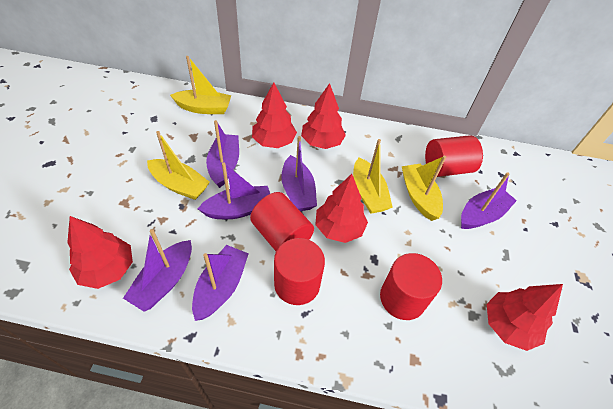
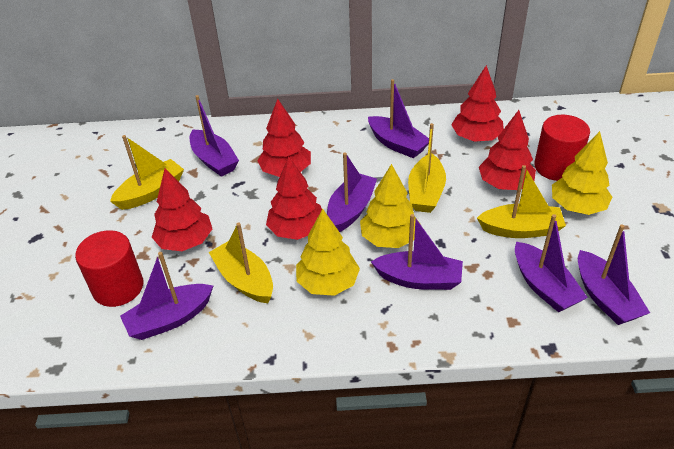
purple boat: 6 -> 7
red cylinder: 4 -> 2
yellow tree: 0 -> 3

